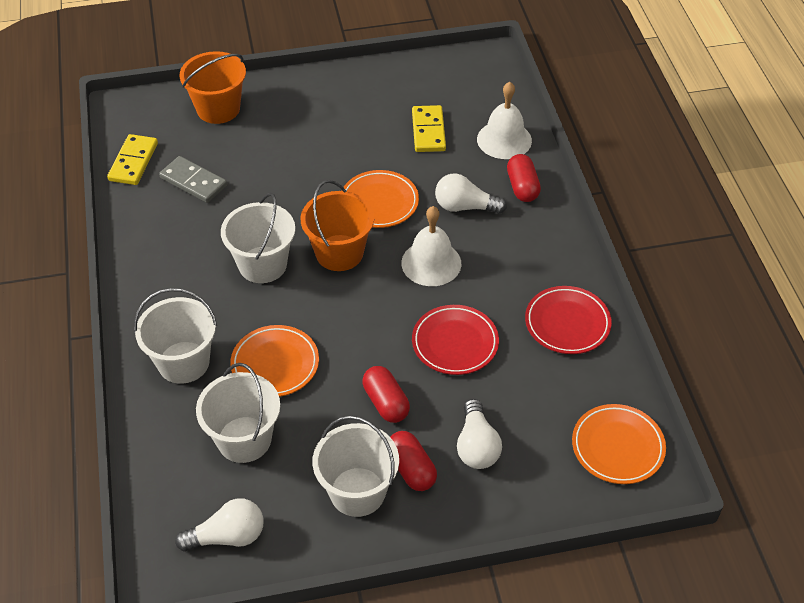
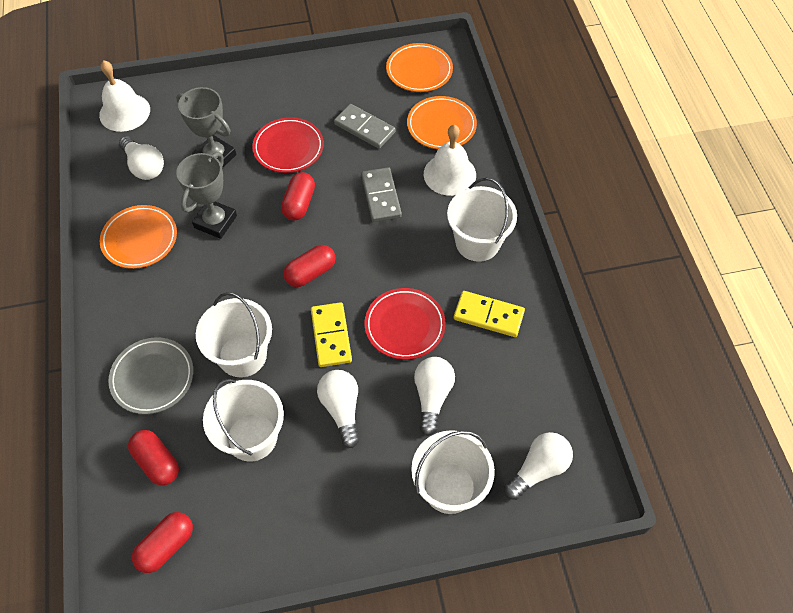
grey domino: 1 -> 2
grey plate: 0 -> 1
grey trophy: 0 -> 2
orange bucket: 2 -> 0
red capsule: 3 -> 4
white light bulb: 3 -> 4

